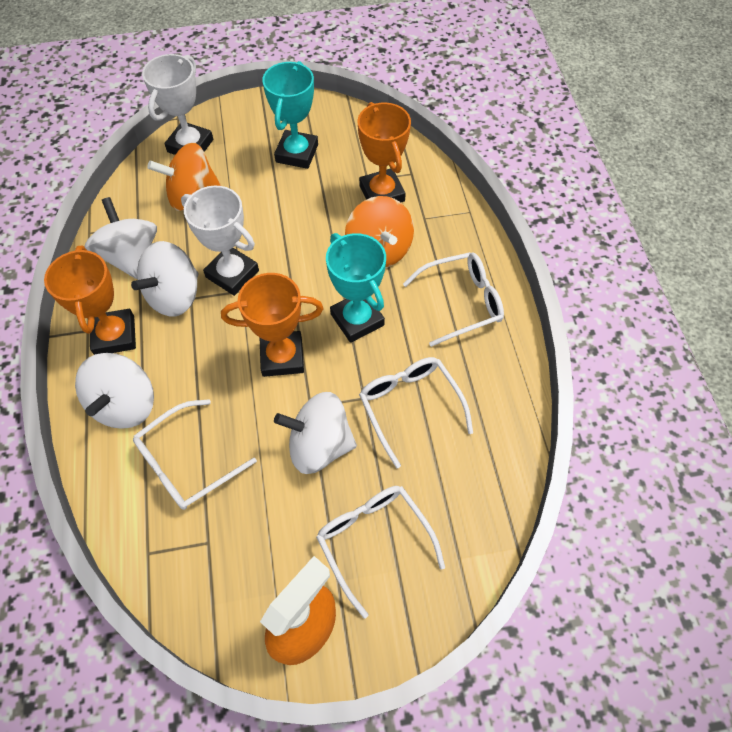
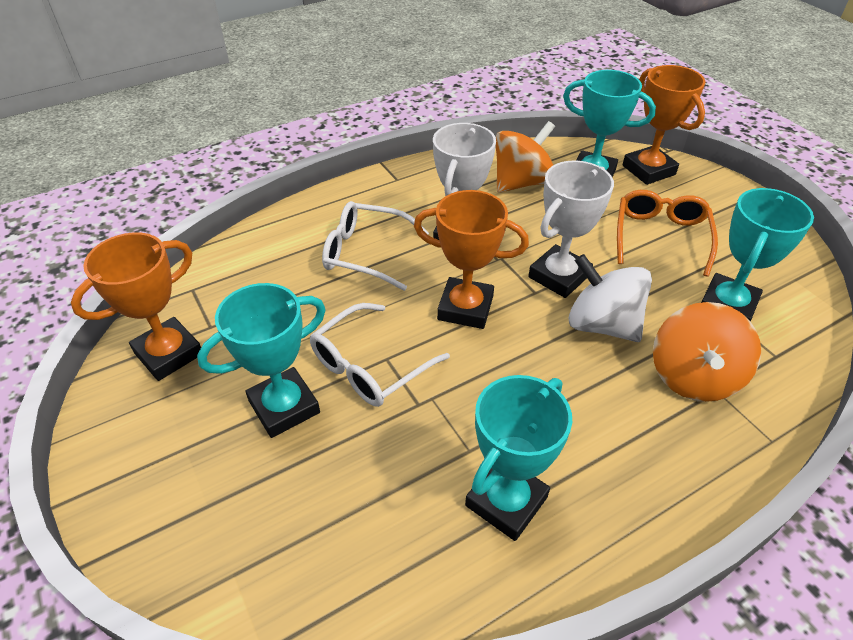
orange glasses: 0 -> 1
orange spray bottle: 1 -> 0
turquoise trophy: 2 -> 4
white glasses: 4 -> 2
white spinning top: 4 -> 1

